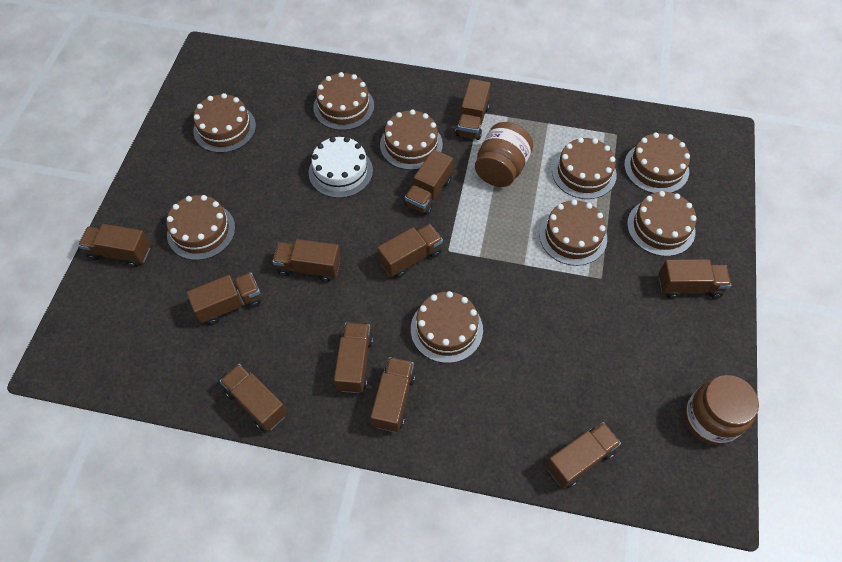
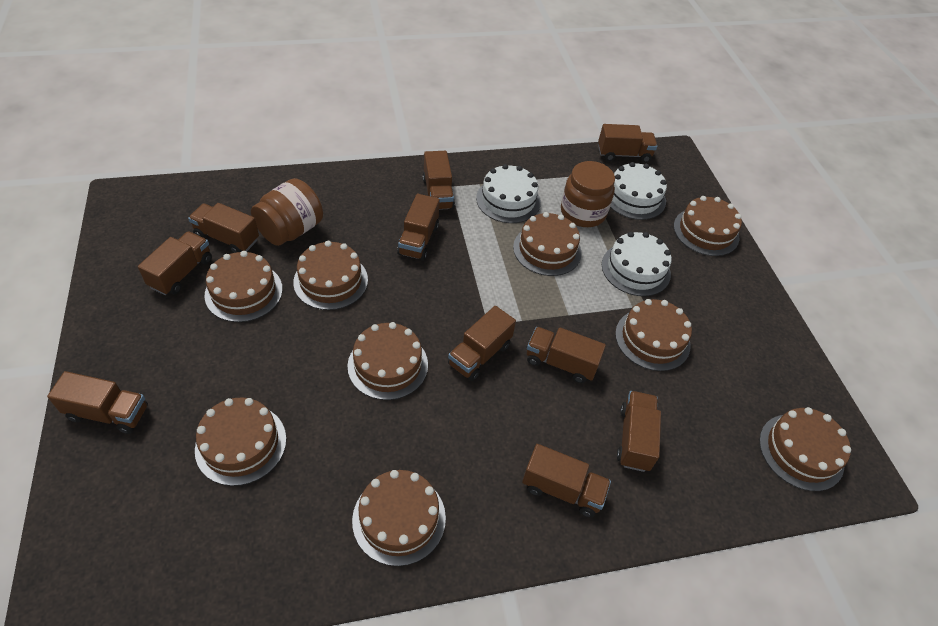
brown truck: 11 -> 10
white cake: 1 -> 3

